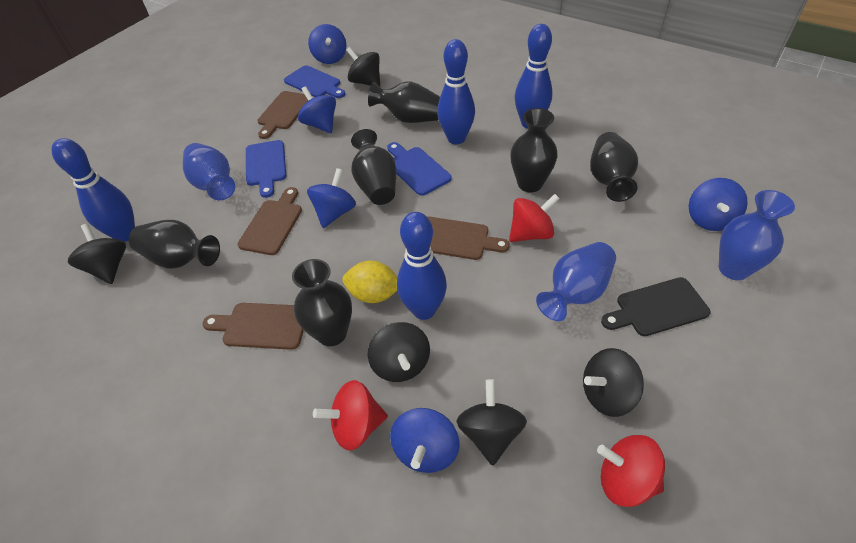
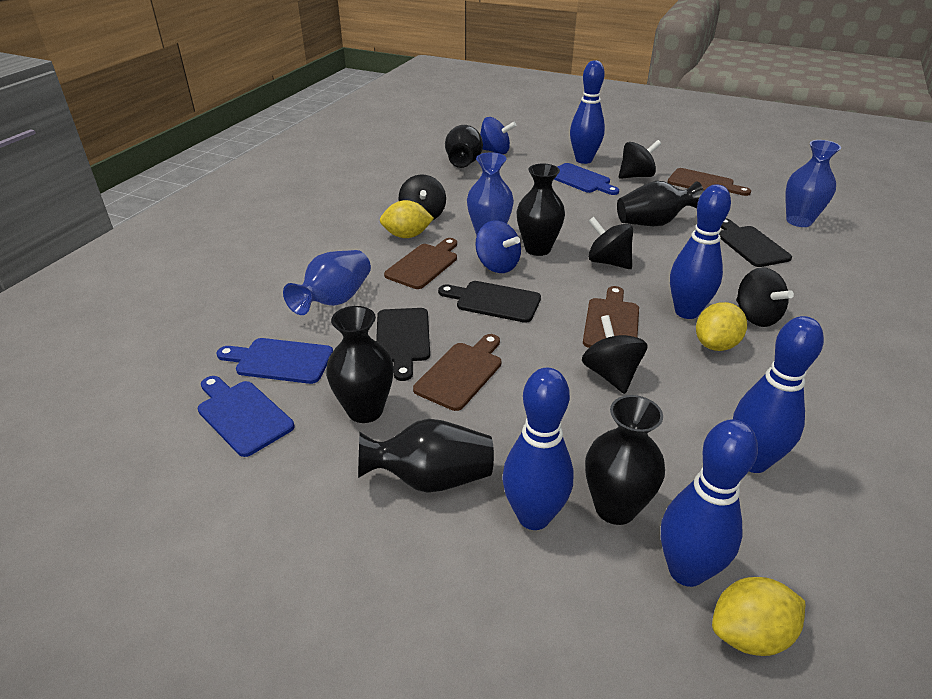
black cutting board: 1 -> 3
blue bowling pin: 4 -> 5
blue spinning top: 5 -> 2
red spinning top: 3 -> 0
yellow lemon: 1 -> 3

